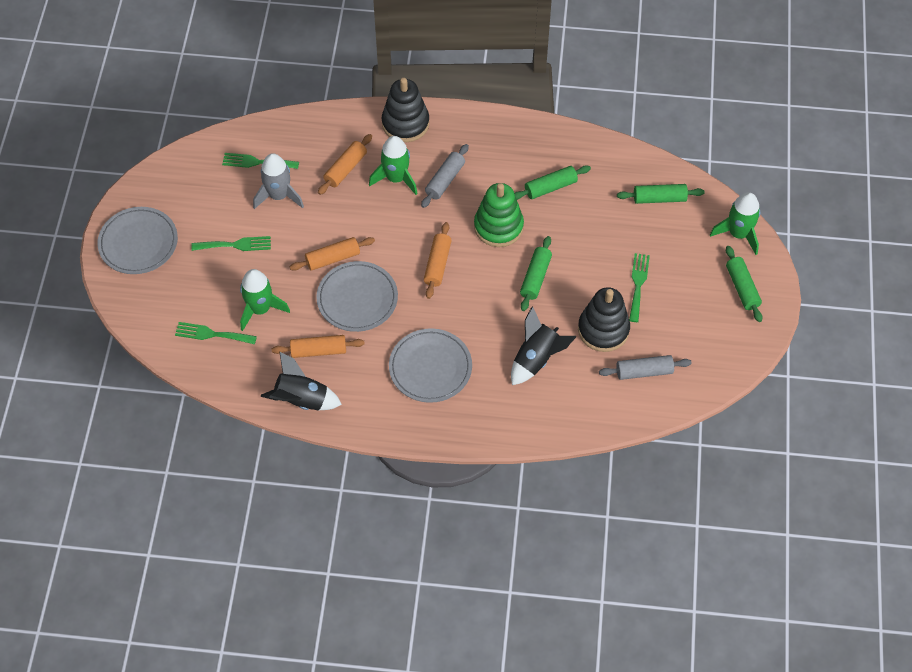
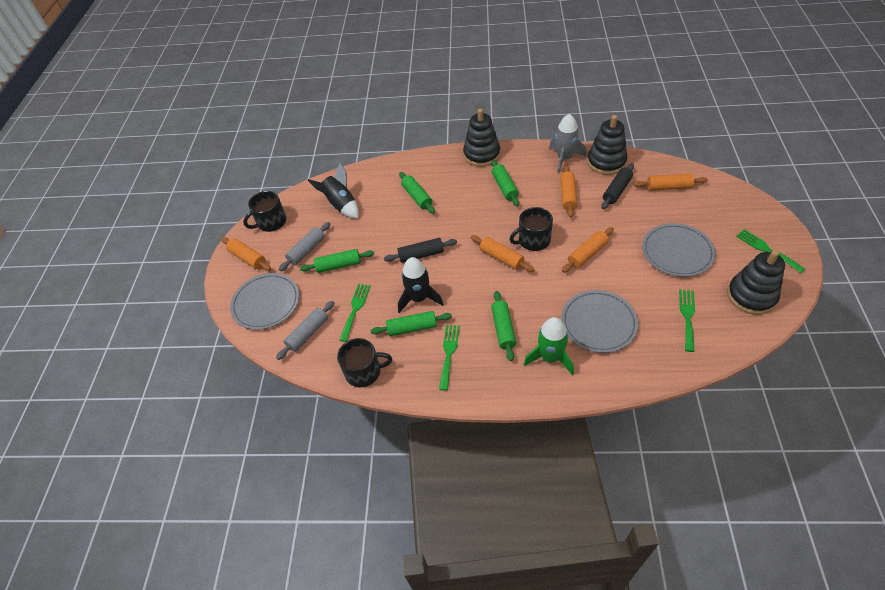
black mug: 0 -> 3
black rolling pin: 0 -> 2
black stacking toy: 2 -> 3
green rocket: 3 -> 1
green rolling pin: 4 -> 5
green stacking toy: 1 -> 0
orange rolling pin: 4 -> 5

